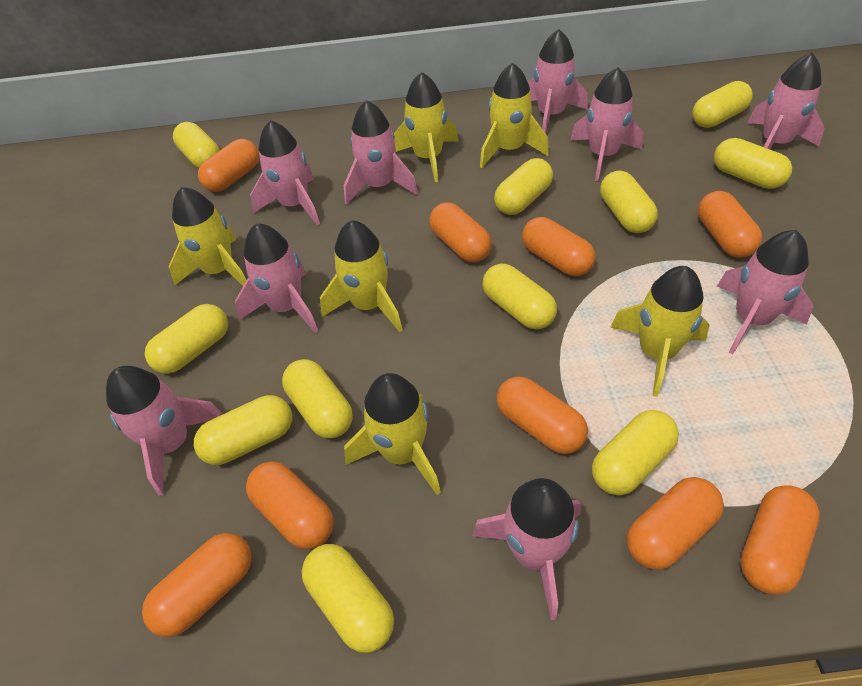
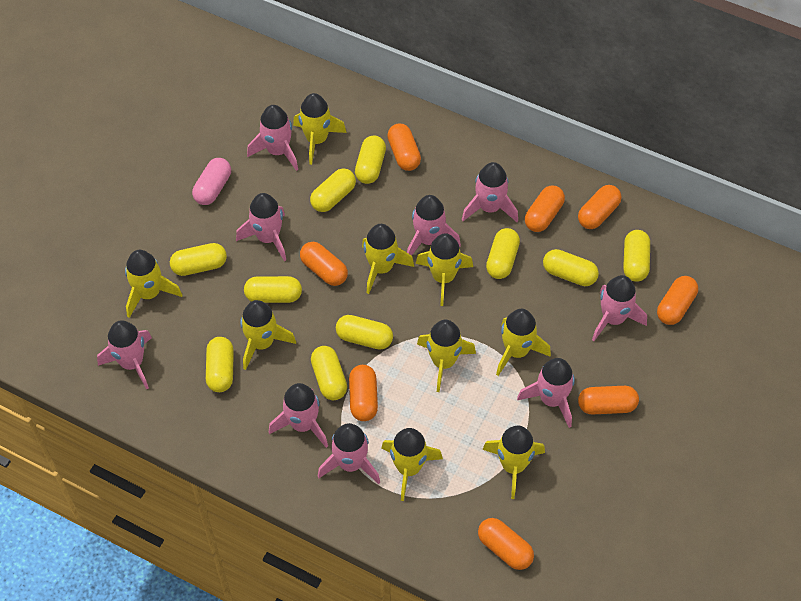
orange capsule: 9 -> 8
pink capsule: 0 -> 1
yellow capsule: 11 -> 10
yellow rocket: 6 -> 9

